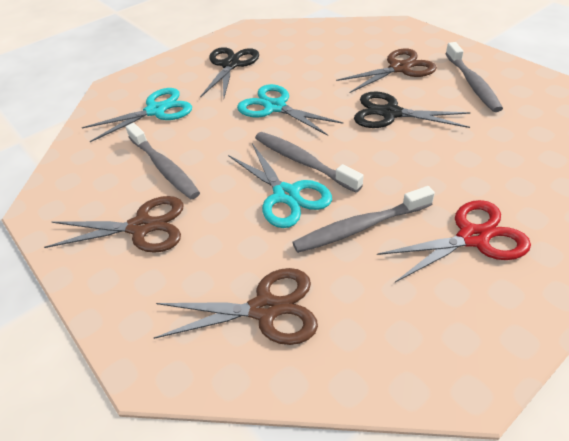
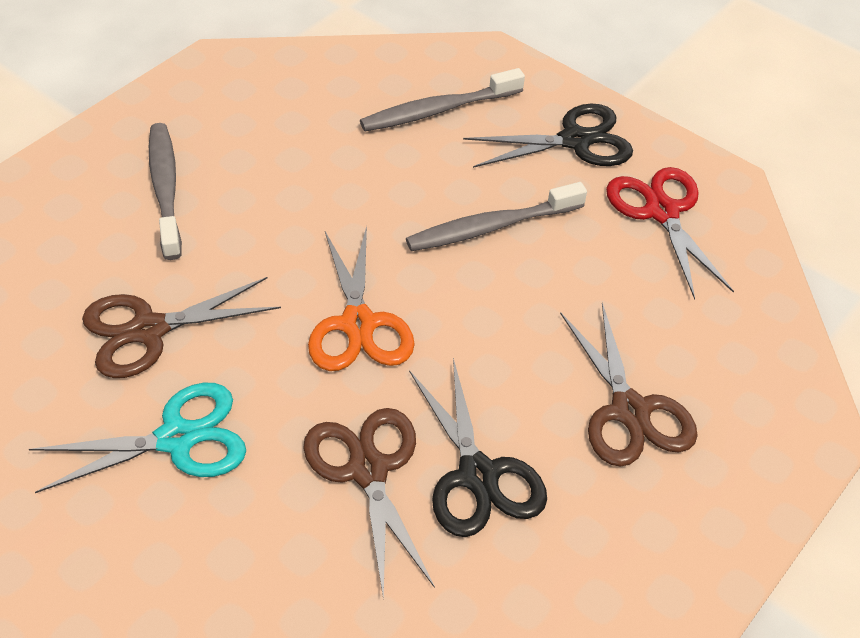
grey toothbrush: 4 -> 3
orange scissors: 0 -> 1
turquoise scissors: 3 -> 1

